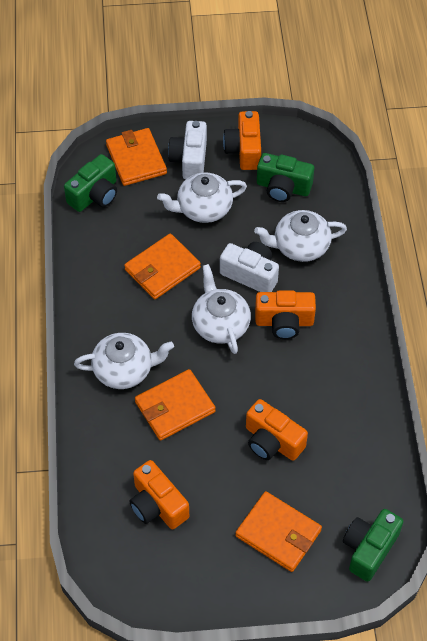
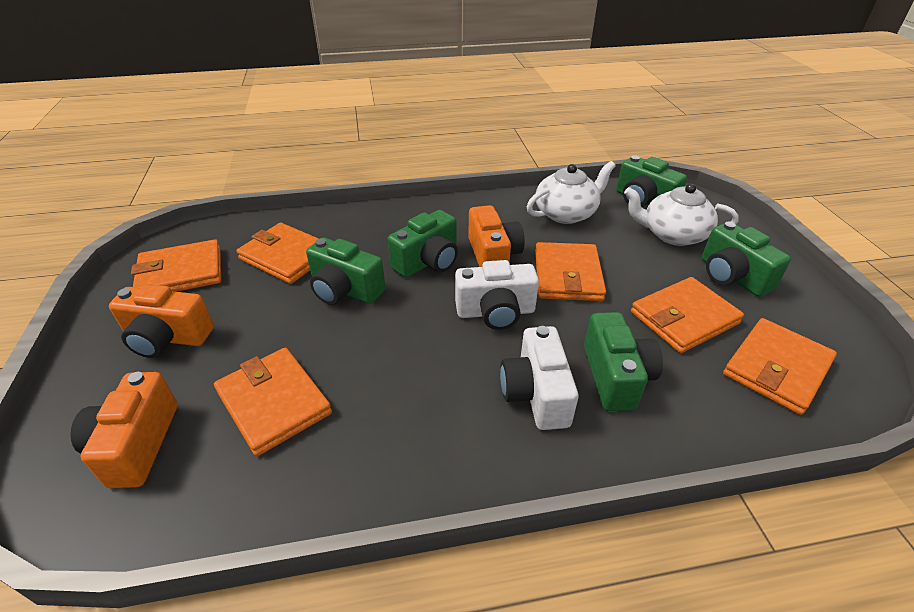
green camera: 3 -> 5
orange camera: 4 -> 3
orange wallet: 4 -> 6
white teapot: 4 -> 2

